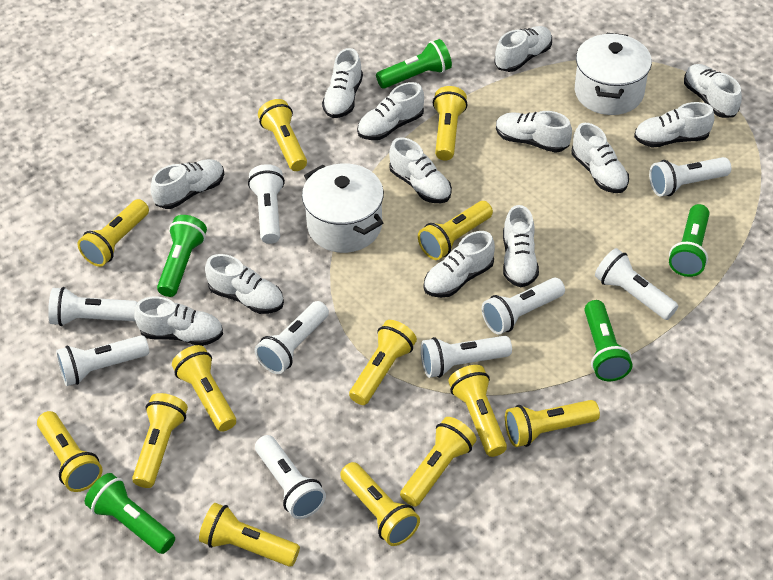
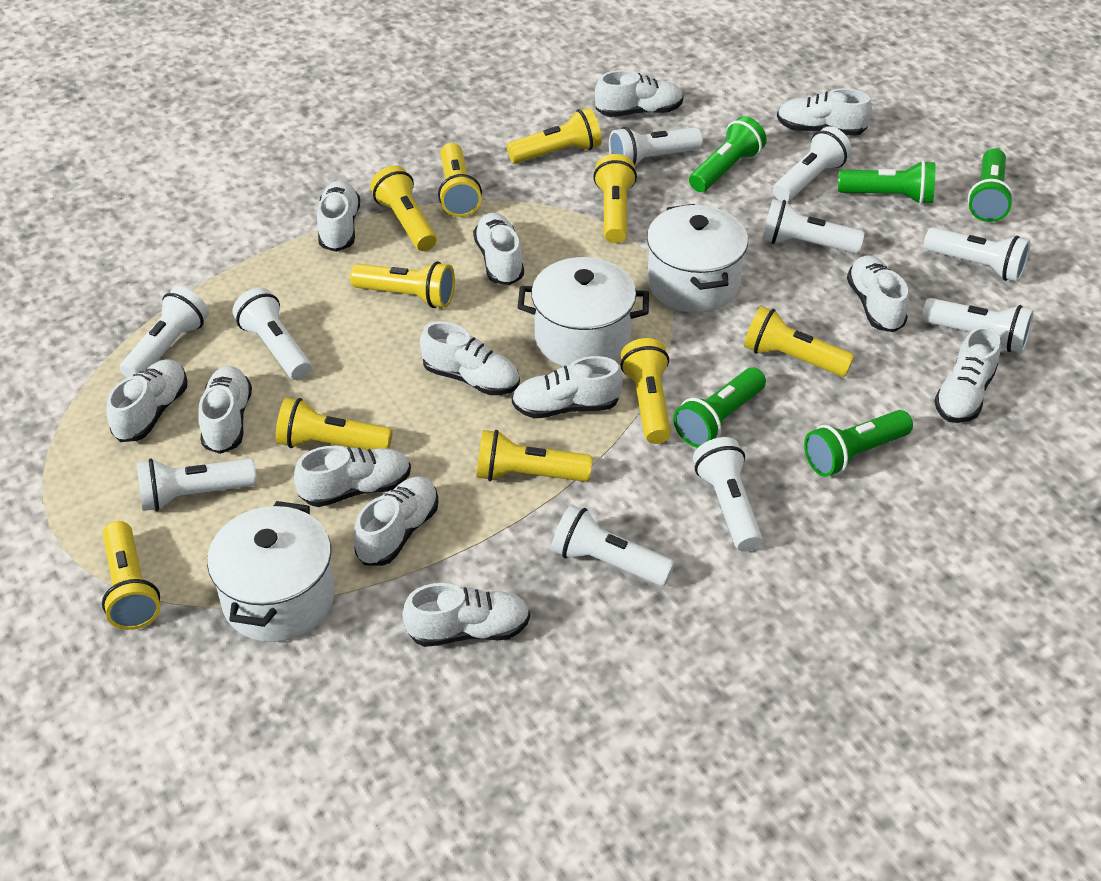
white flashlight: 9 -> 10
white pot: 2 -> 3
yellow flashlight: 13 -> 10

